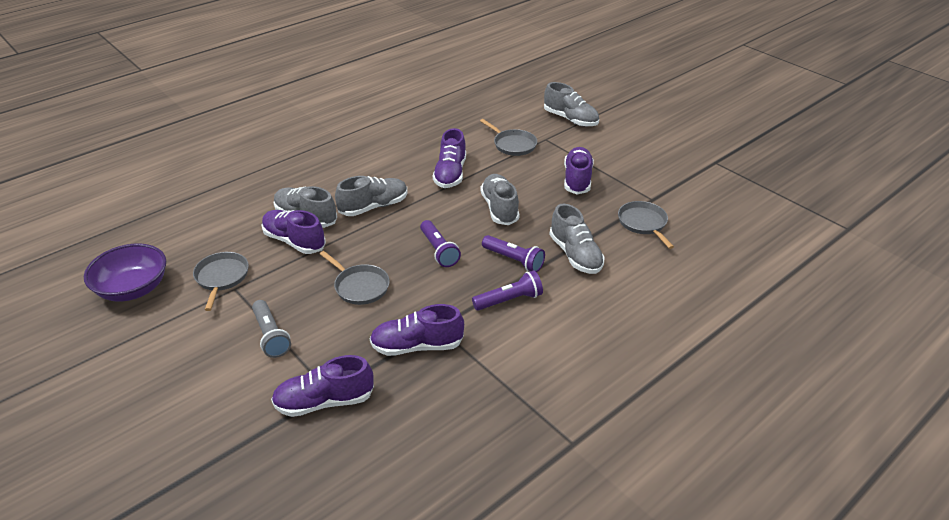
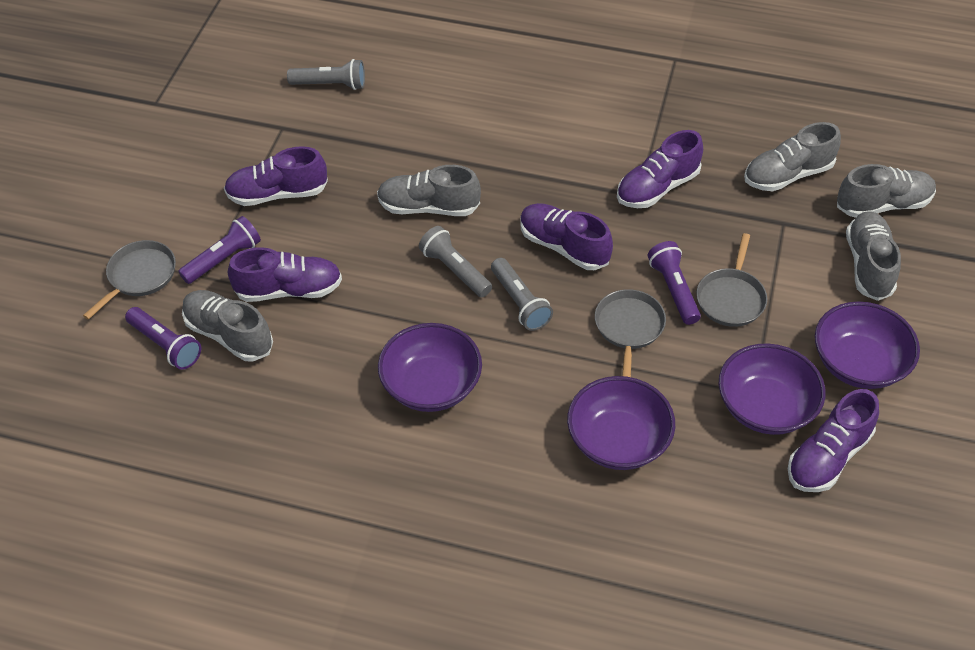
grey flashlight: 1 -> 3
grey pan: 4 -> 3
purple bowl: 1 -> 4

